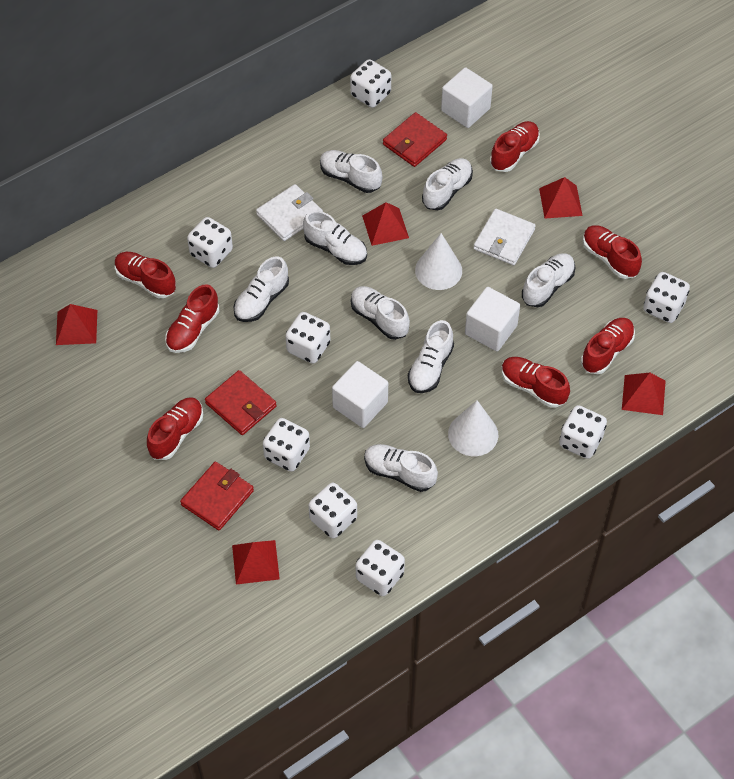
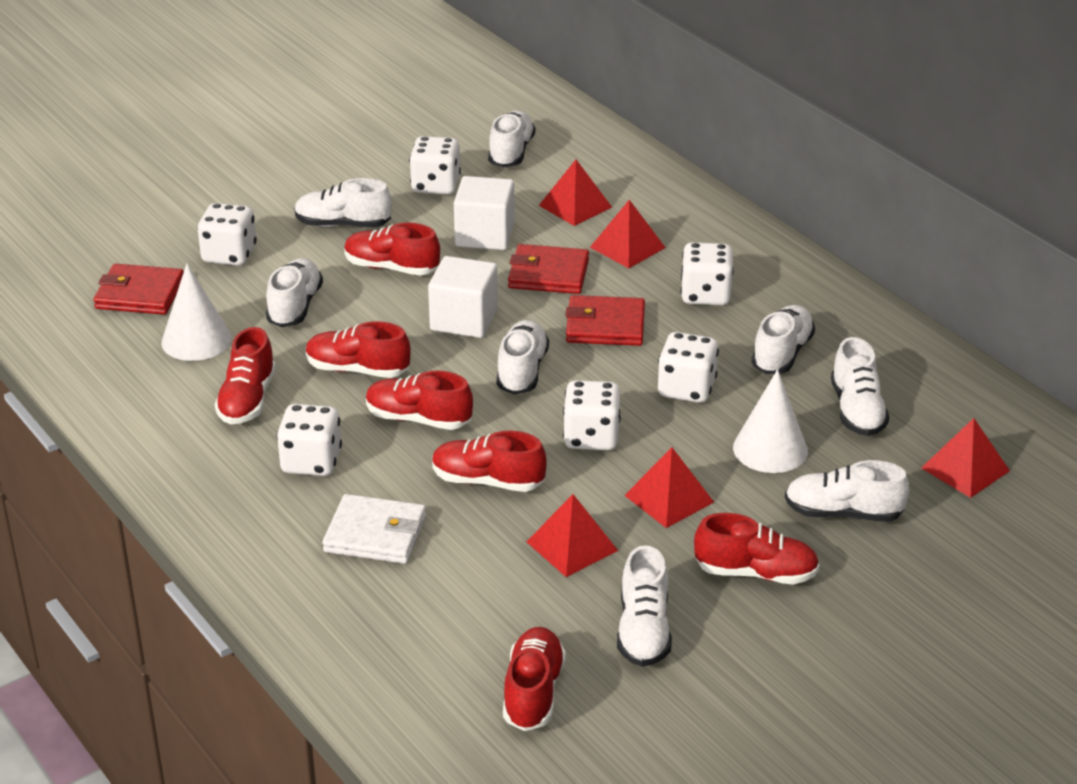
white cube: 3 -> 2
white dice: 8 -> 6
white wallet: 2 -> 1

